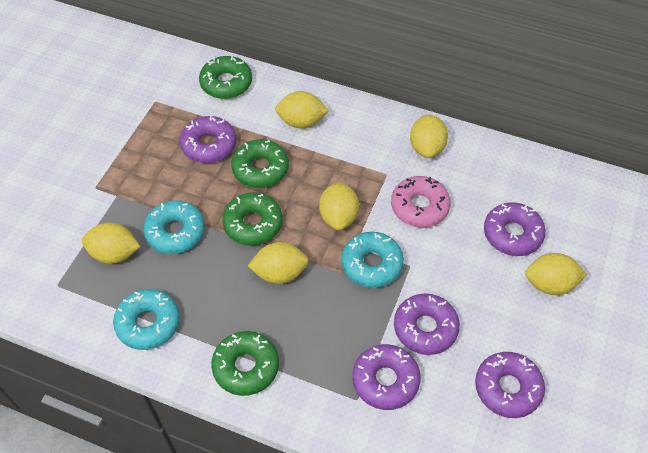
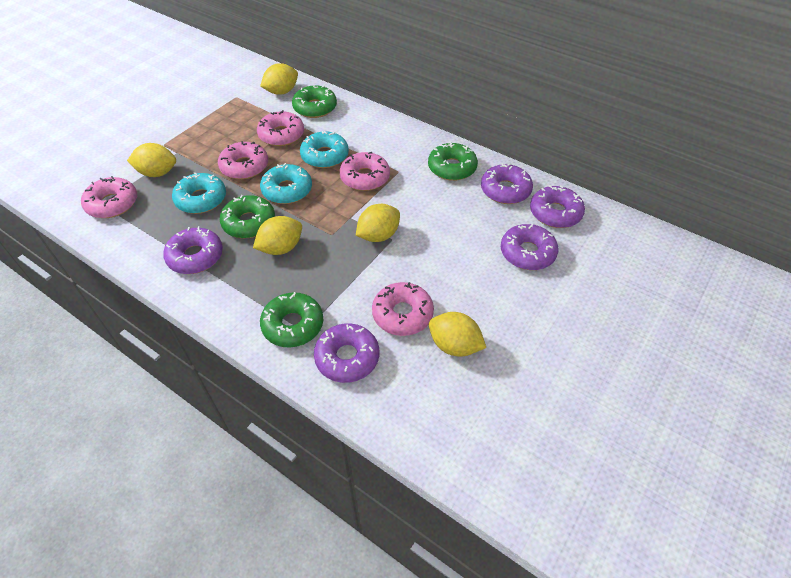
pink donut: 1 -> 5
yellow lemon: 6 -> 5

